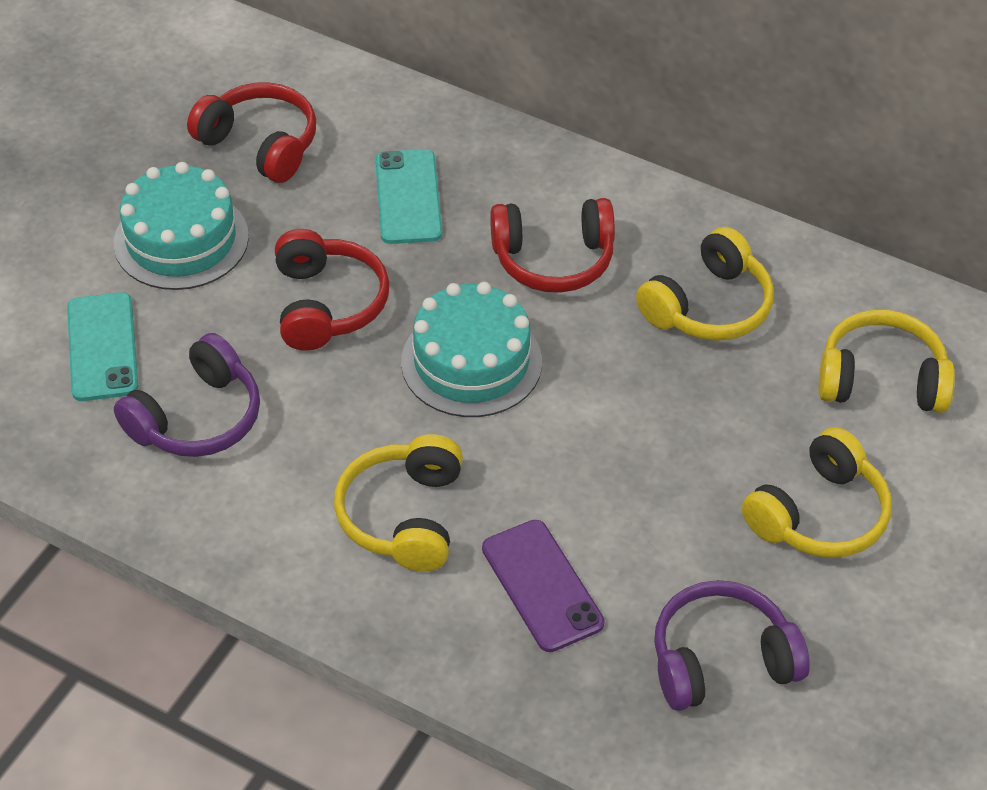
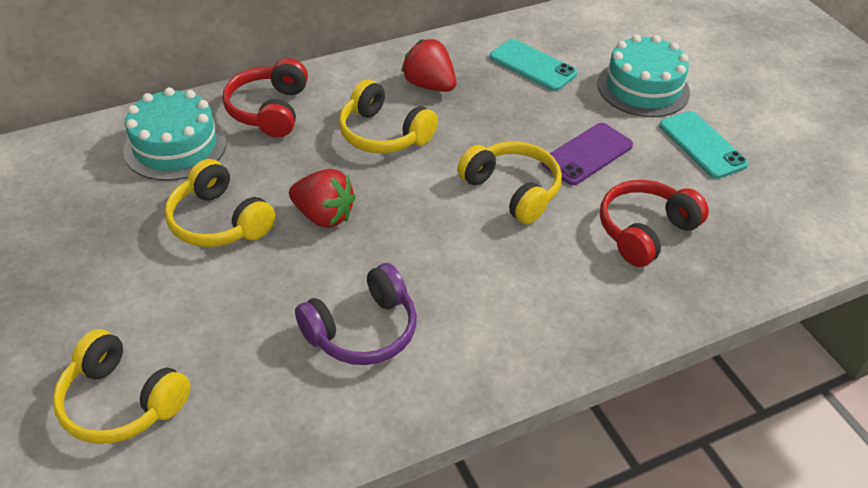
purple headphones: 2 -> 1
red headphones: 3 -> 2
red strawberry: 0 -> 2

